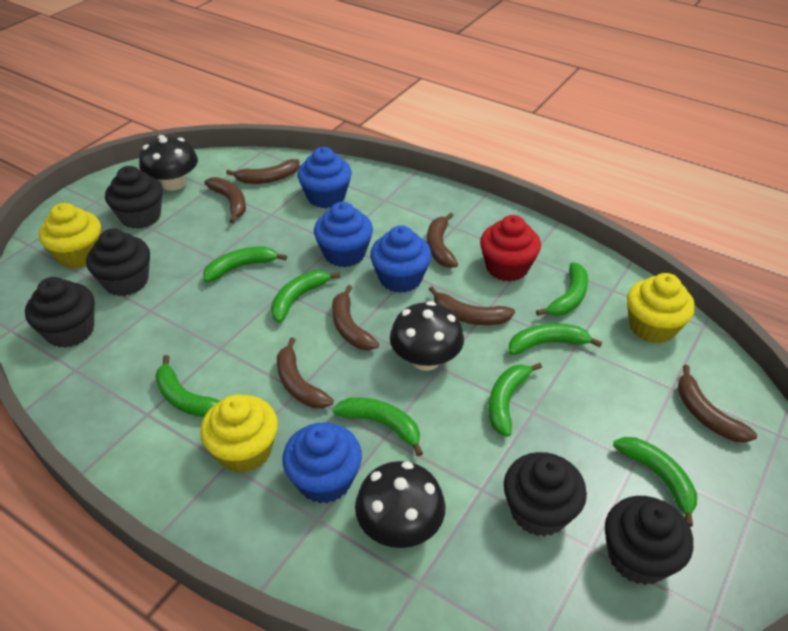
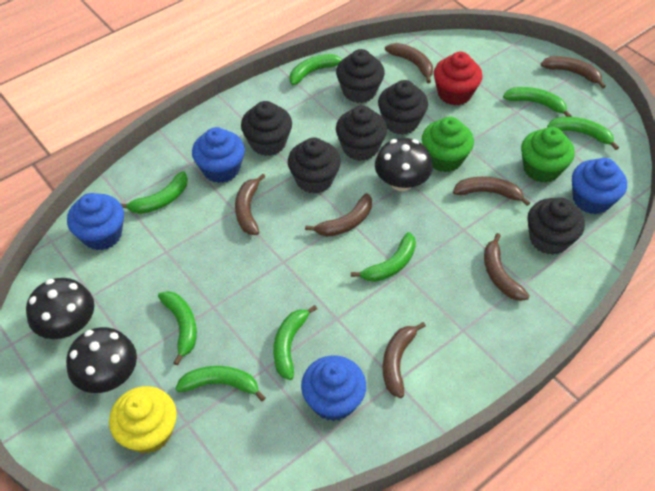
black cupcake: 5 -> 6
green cupcake: 0 -> 2
yellow cupcake: 3 -> 1

